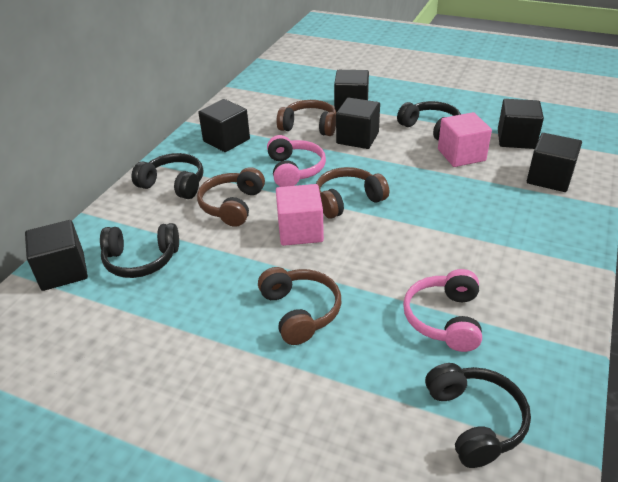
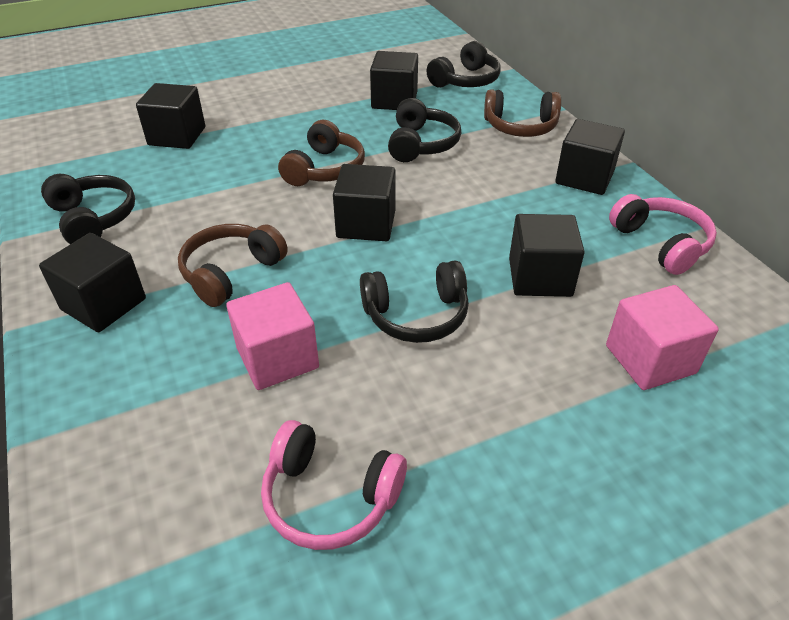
brown headphones: 4 -> 3

